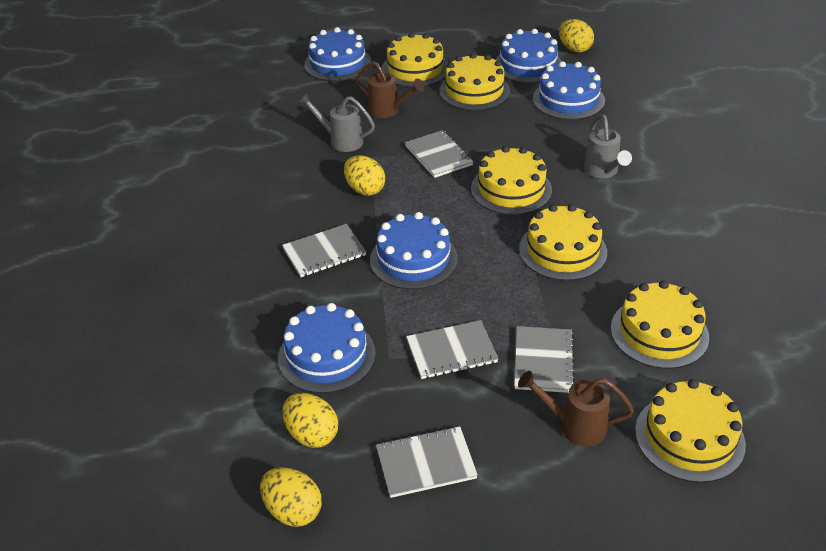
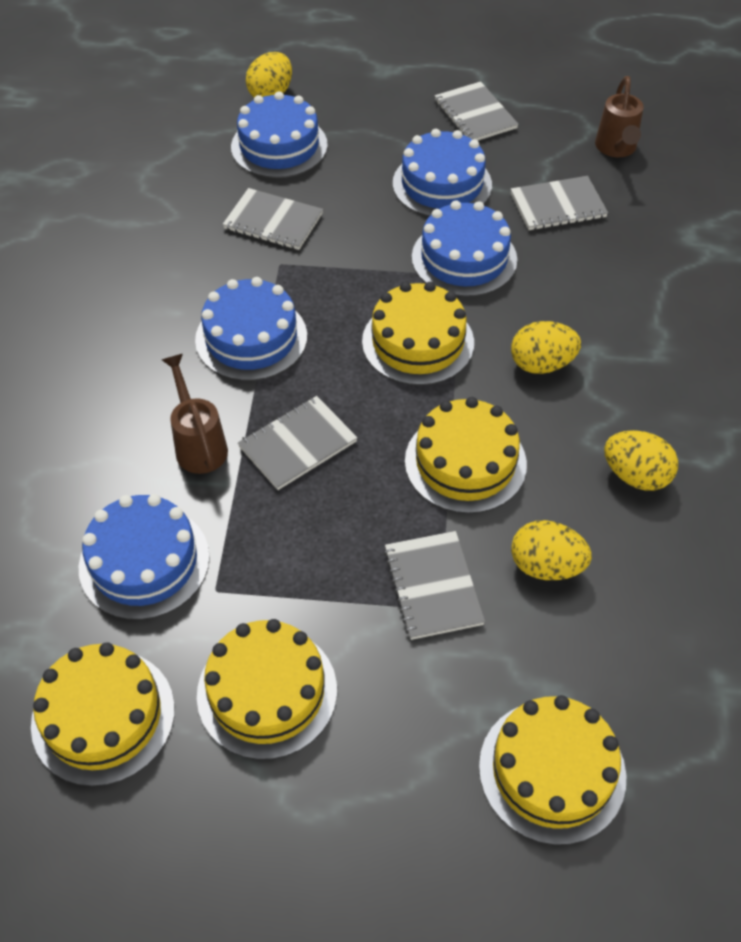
grey watering can: 2 -> 0
yellow cake: 6 -> 5

